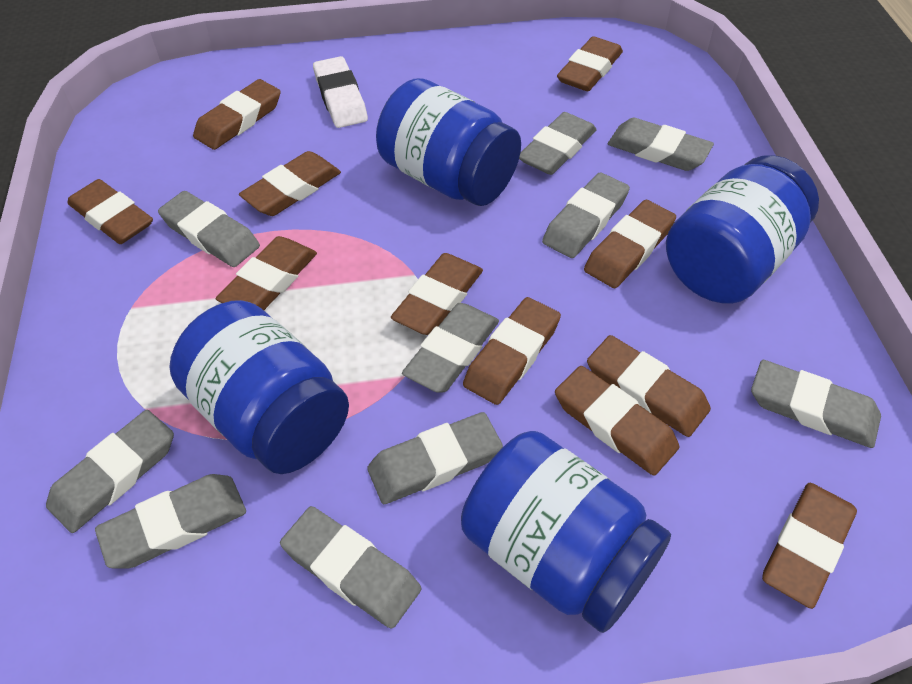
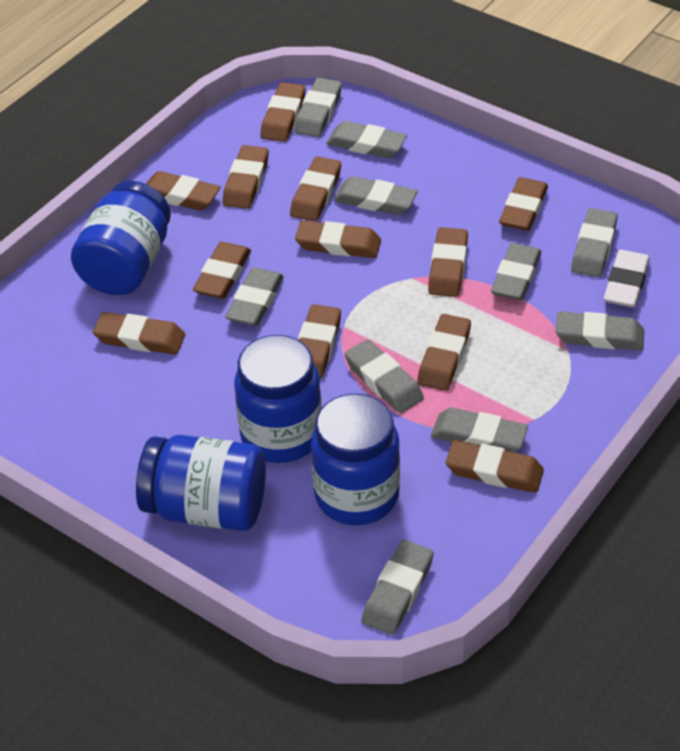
brown eraser: 11 -> 12

